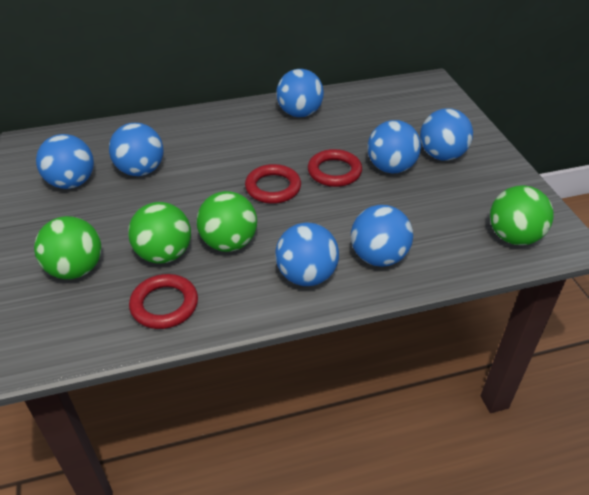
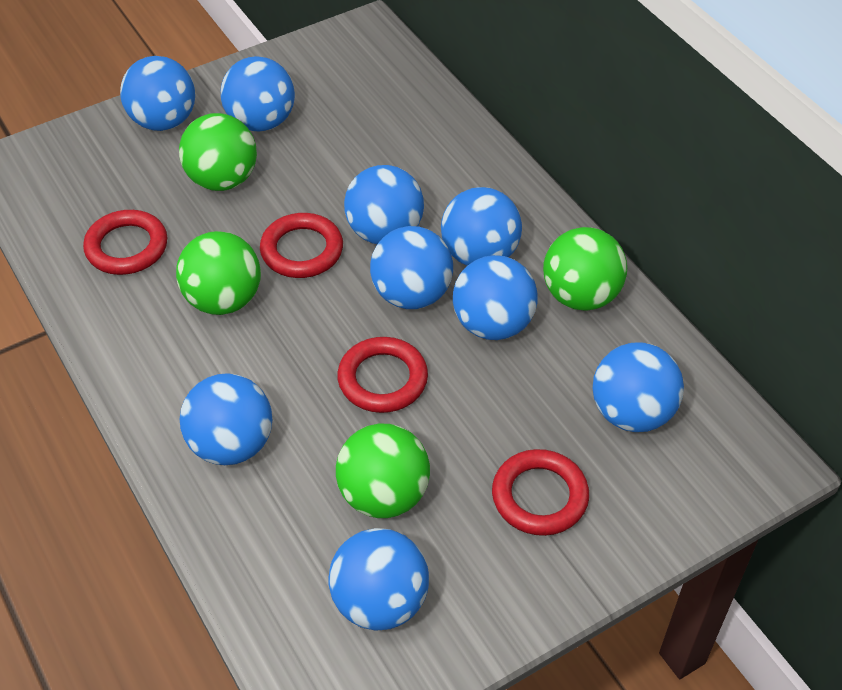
blue ball: 7 -> 9
red ring: 3 -> 4

